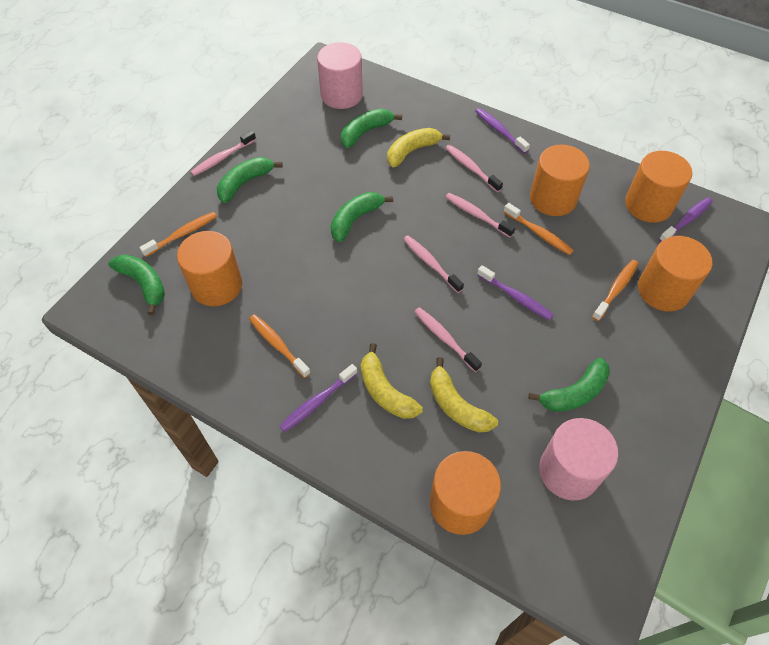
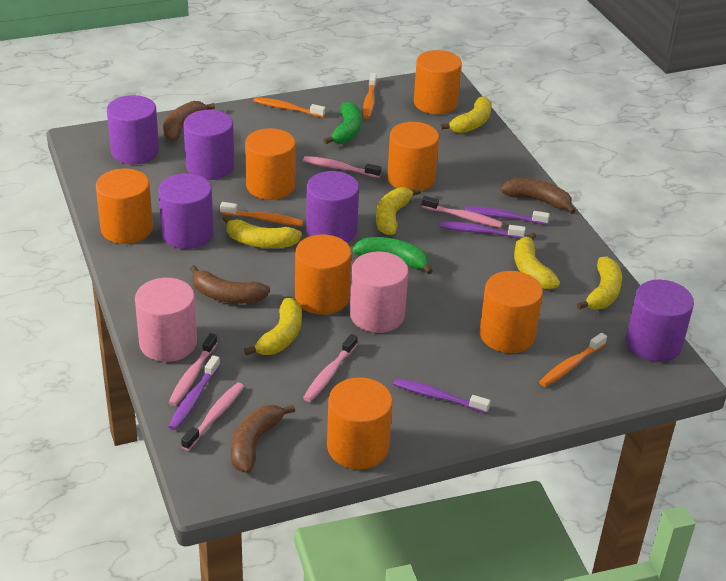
brown banana: 0 -> 4
green banana: 5 -> 2
orange cylinder: 5 -> 7
purple cylinder: 0 -> 5
yellow banana: 3 -> 6

